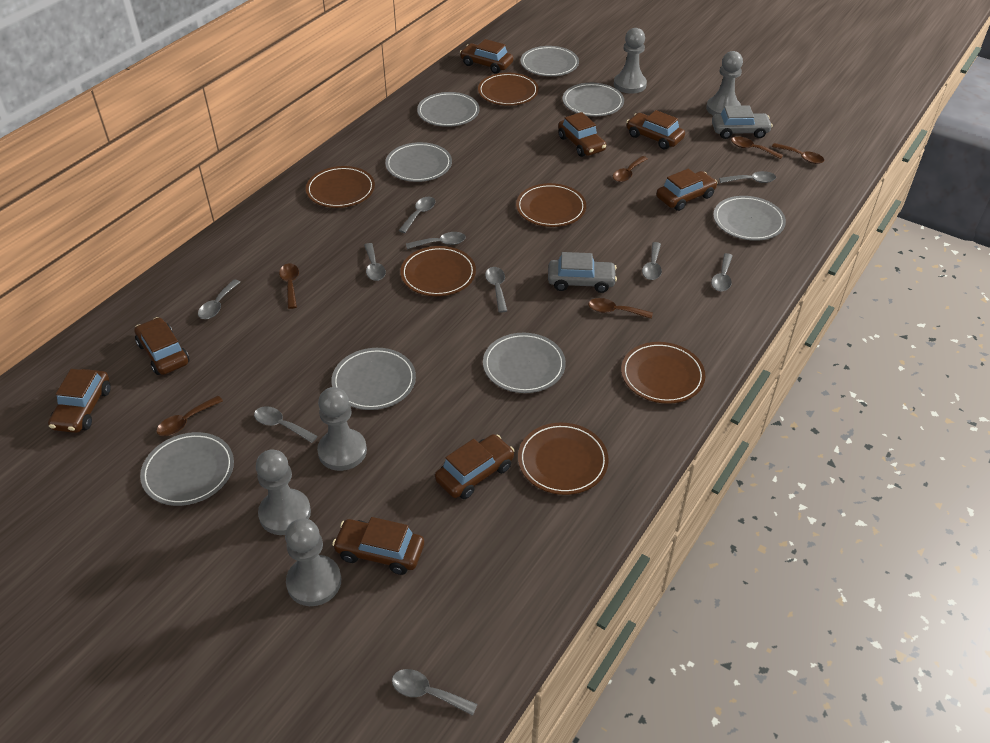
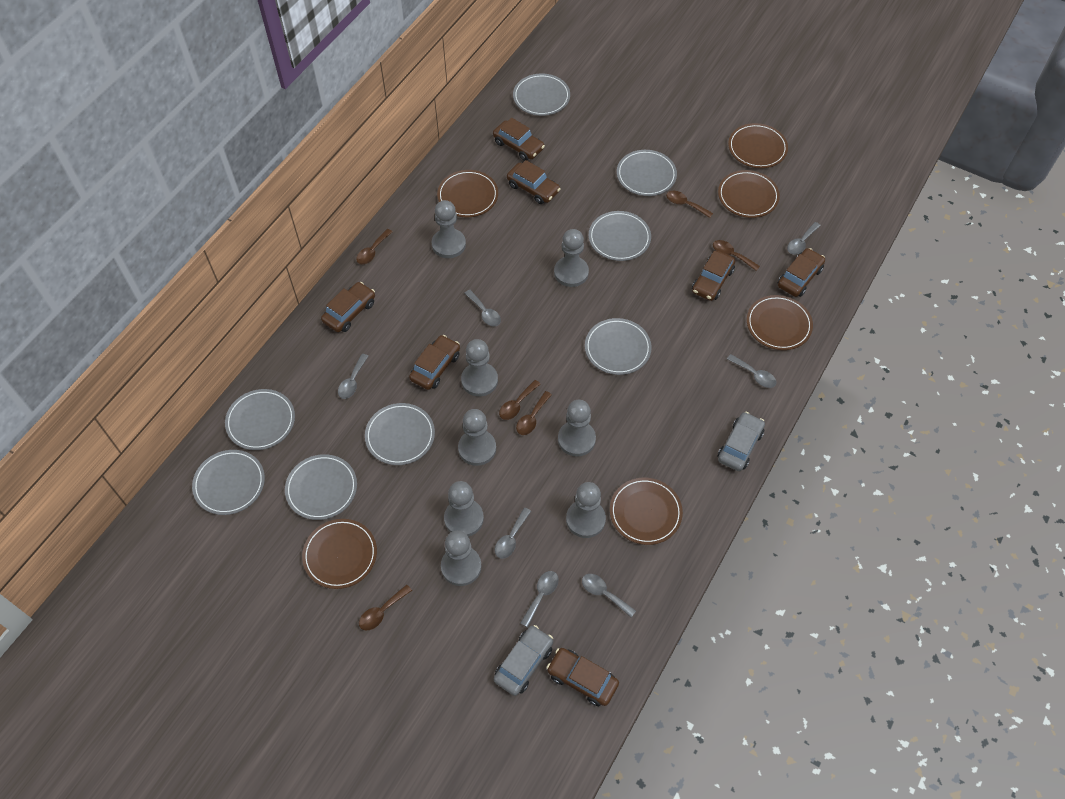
brown car: 8 -> 7
grey pawn: 5 -> 8
grey spoon: 10 -> 7

